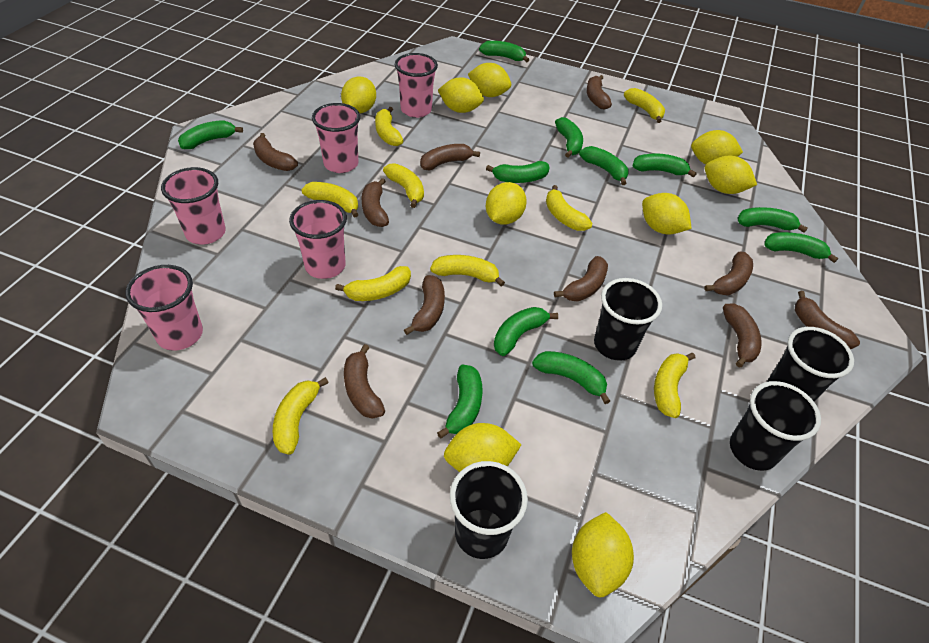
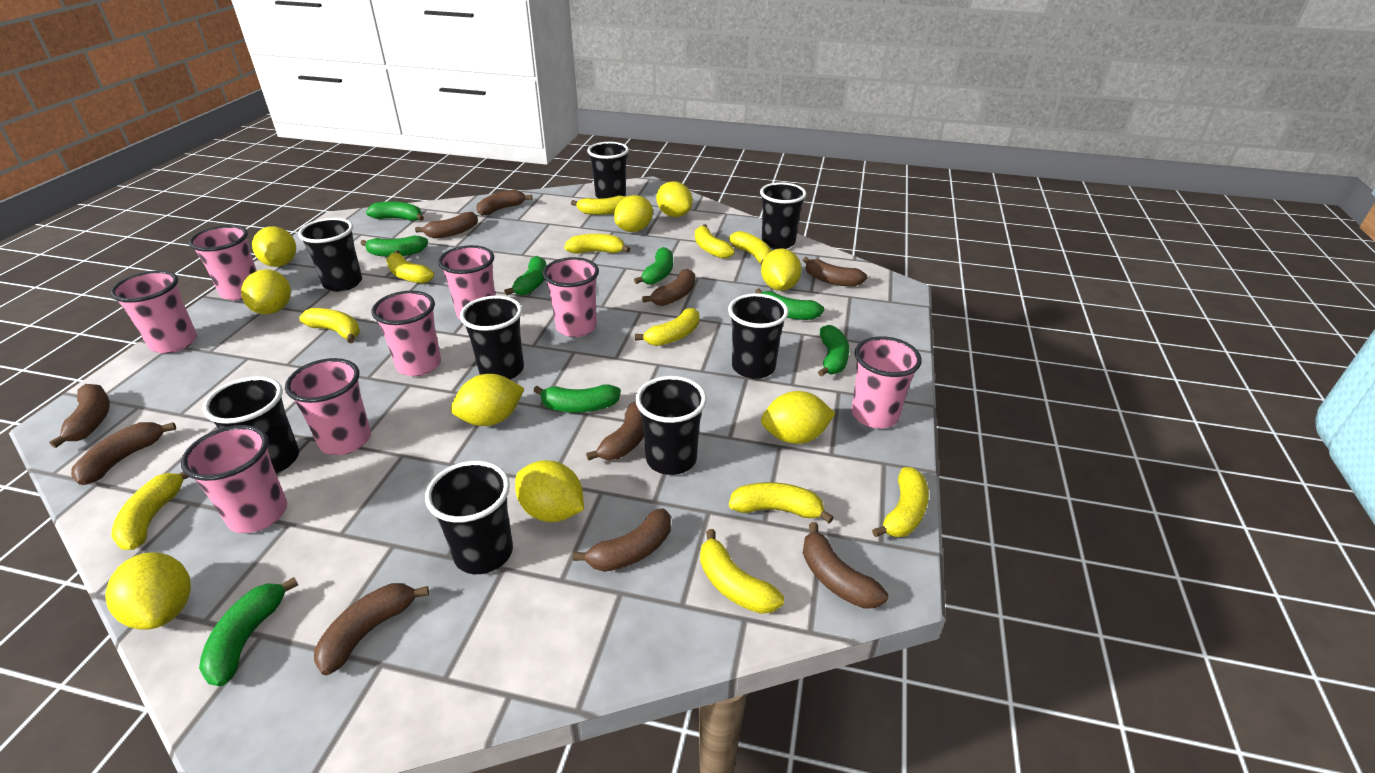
black cup: 4 -> 8
green banana: 11 -> 8
pink cup: 5 -> 8
yellow banana: 9 -> 11

